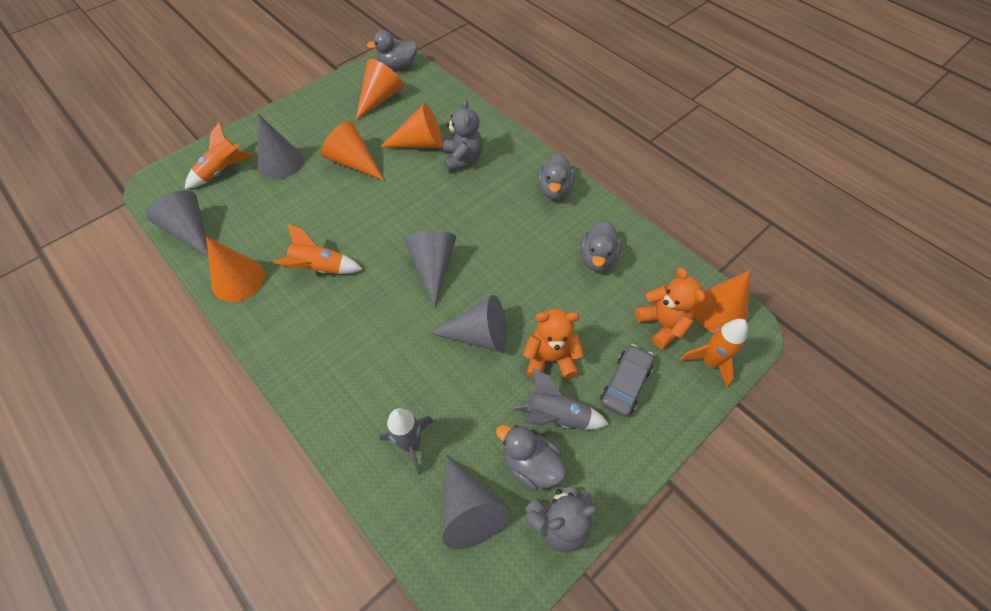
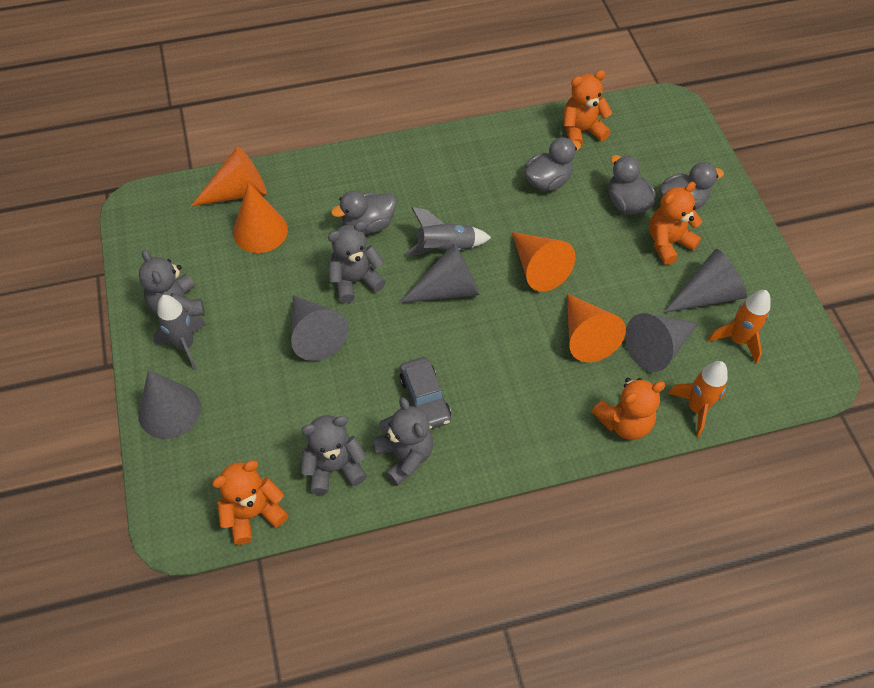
grey teddy bear: 2 -> 4
orange cone: 5 -> 4
orange rocket: 3 -> 2
orange teddy bear: 2 -> 4

